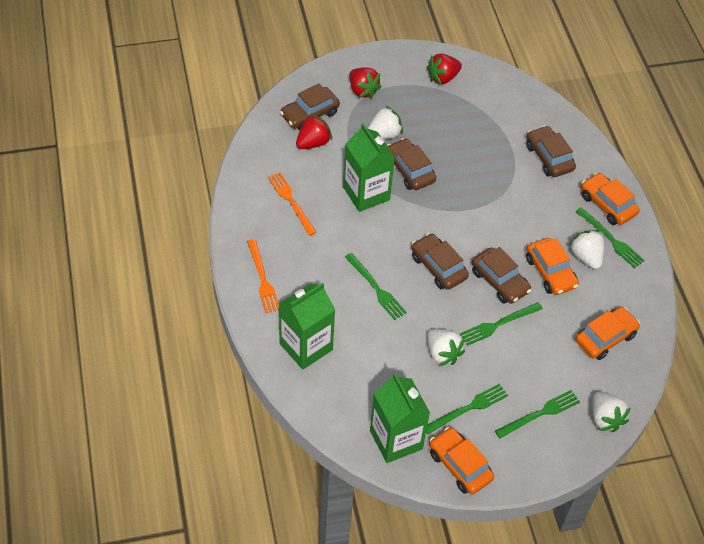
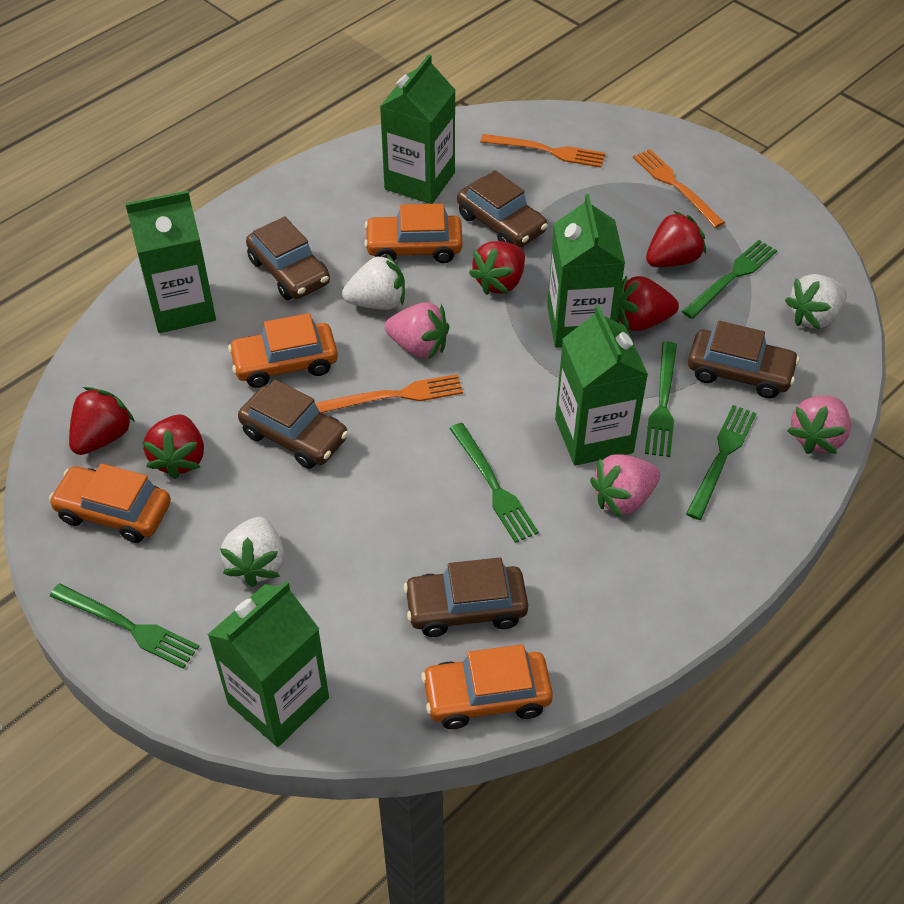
green carton: 3 -> 5
orange fork: 2 -> 3
pink strawberry: 0 -> 3
red strawberry: 3 -> 5
white strawberry: 4 -> 3

